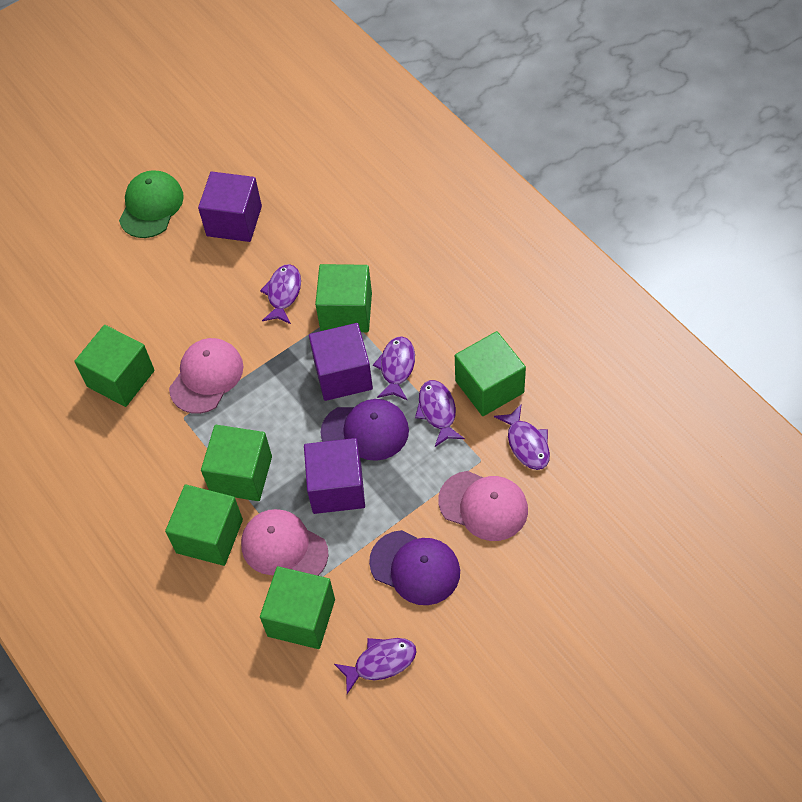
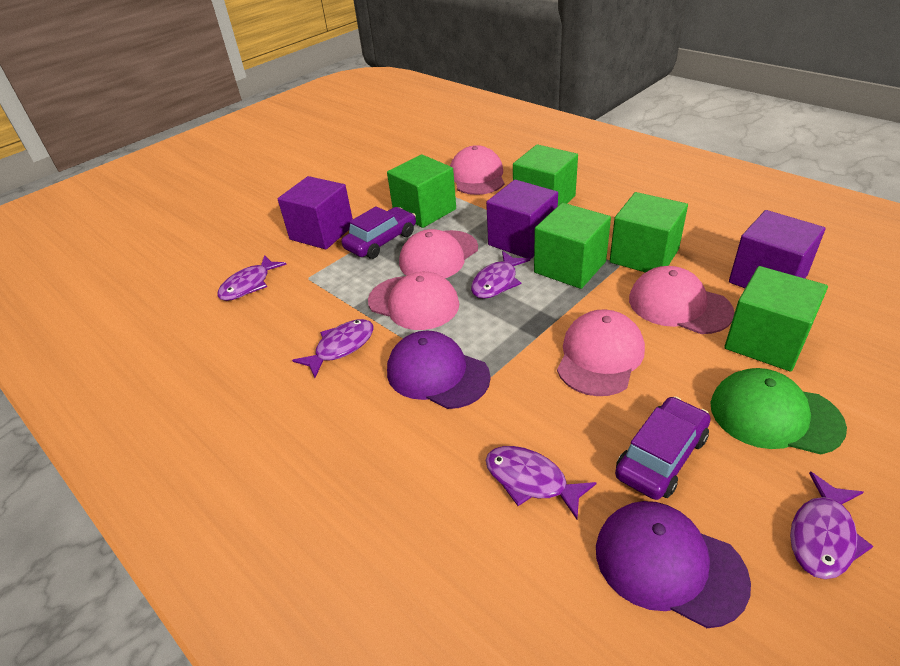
green cube: 6 -> 5
pink cap: 3 -> 5
purple car: 0 -> 2

